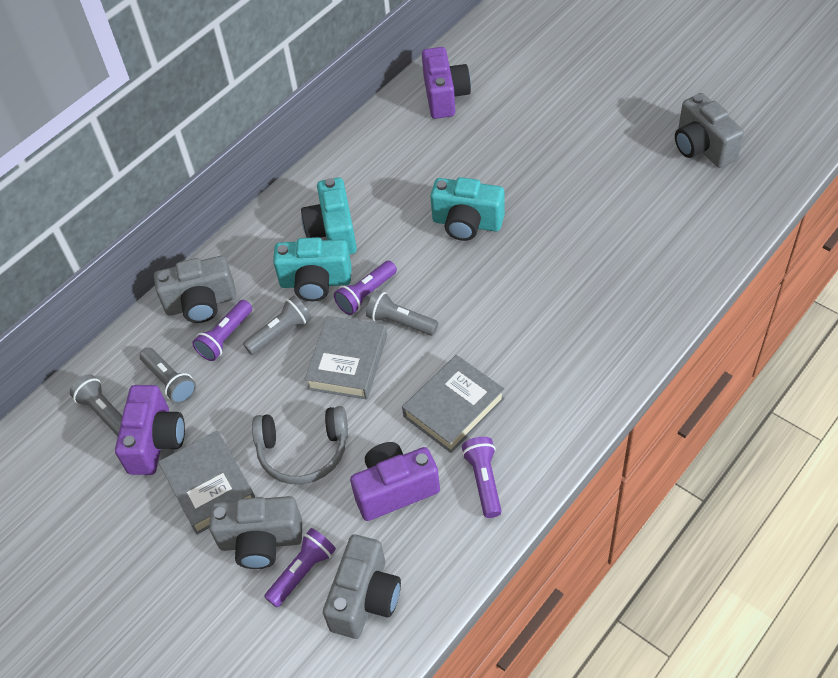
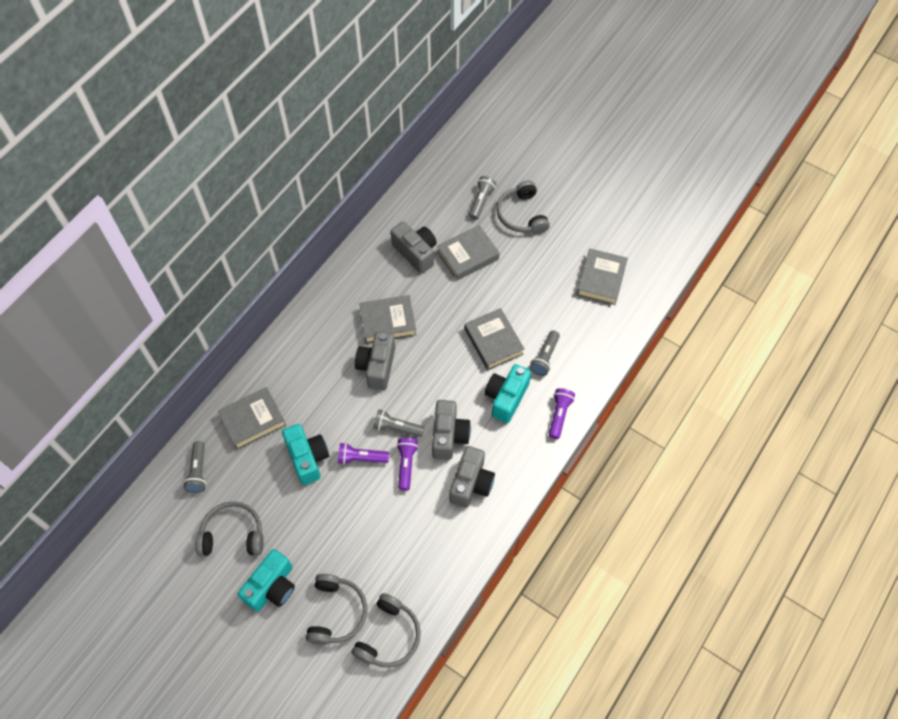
grey book: 3 -> 5
grey headphones: 1 -> 4
purple camera: 3 -> 0
purple flashlight: 4 -> 3

